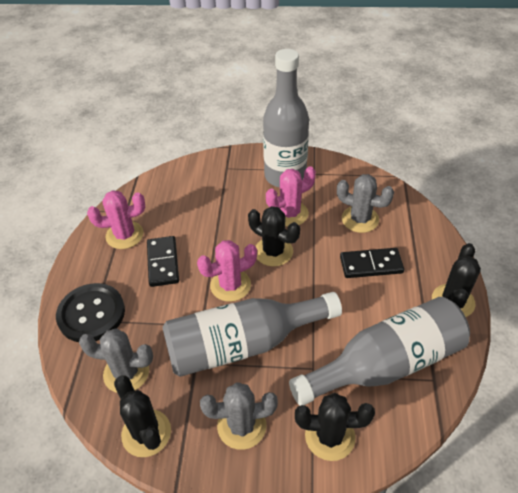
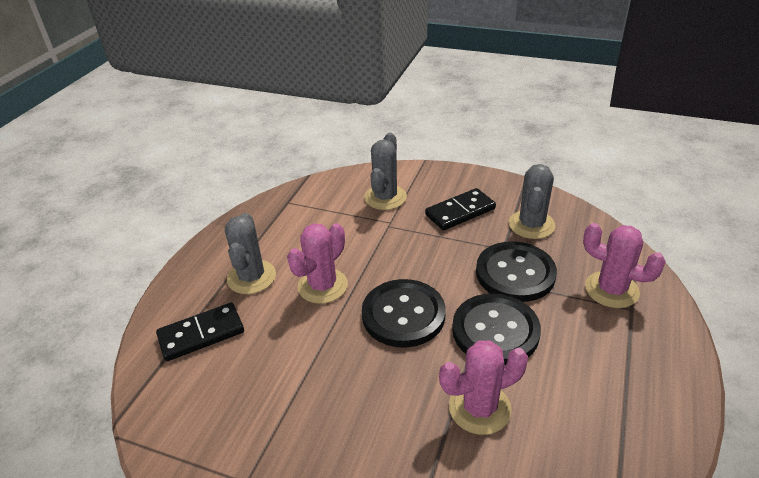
black button: 1 -> 3
black cactus: 4 -> 0
grey bottle: 3 -> 0

